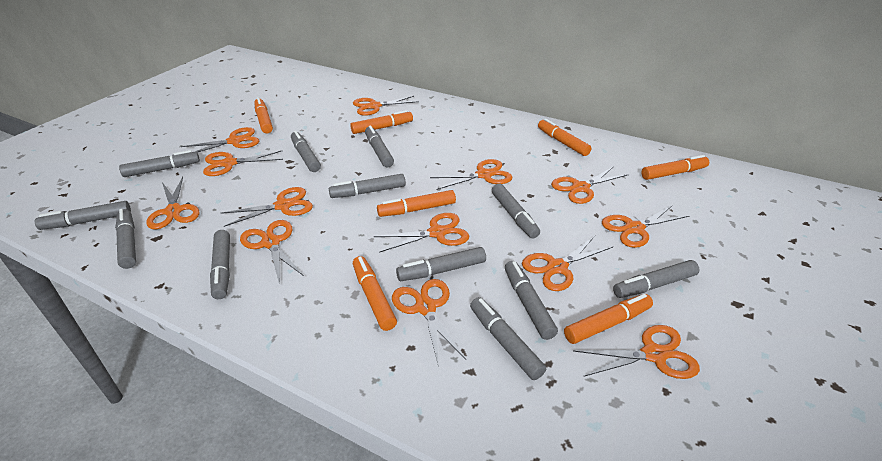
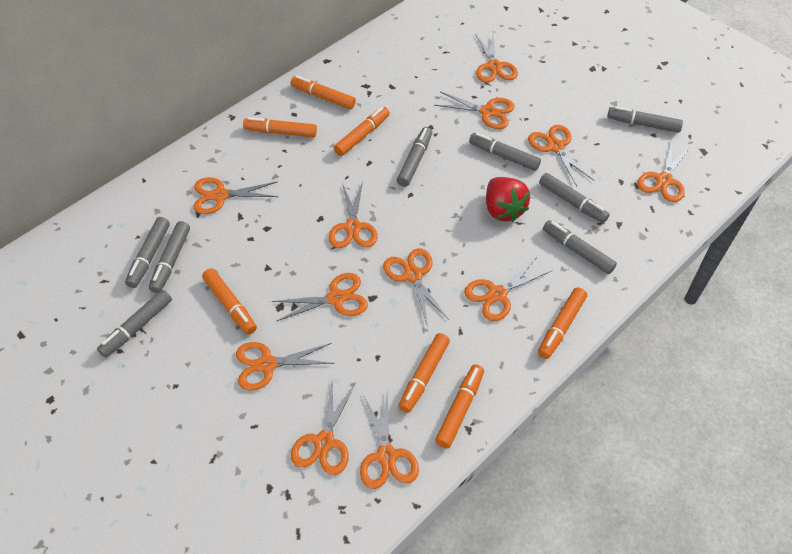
grey marker: 12 -> 8
orange scissors: 13 -> 12
red strawberry: 0 -> 1

